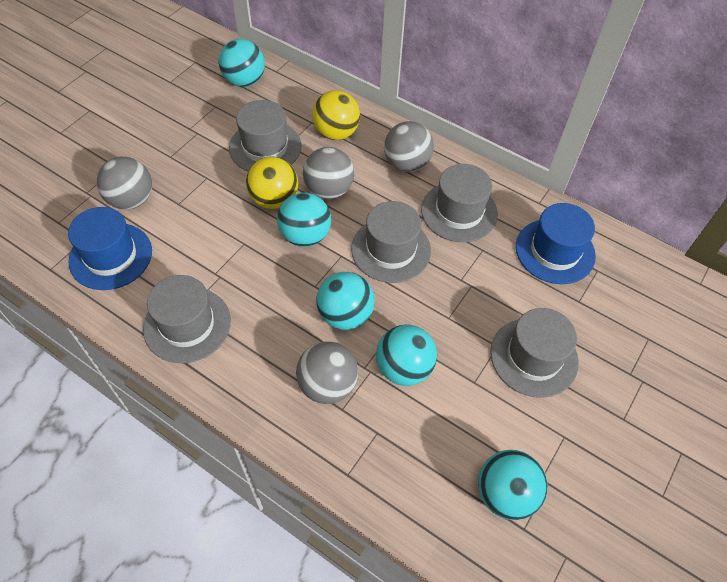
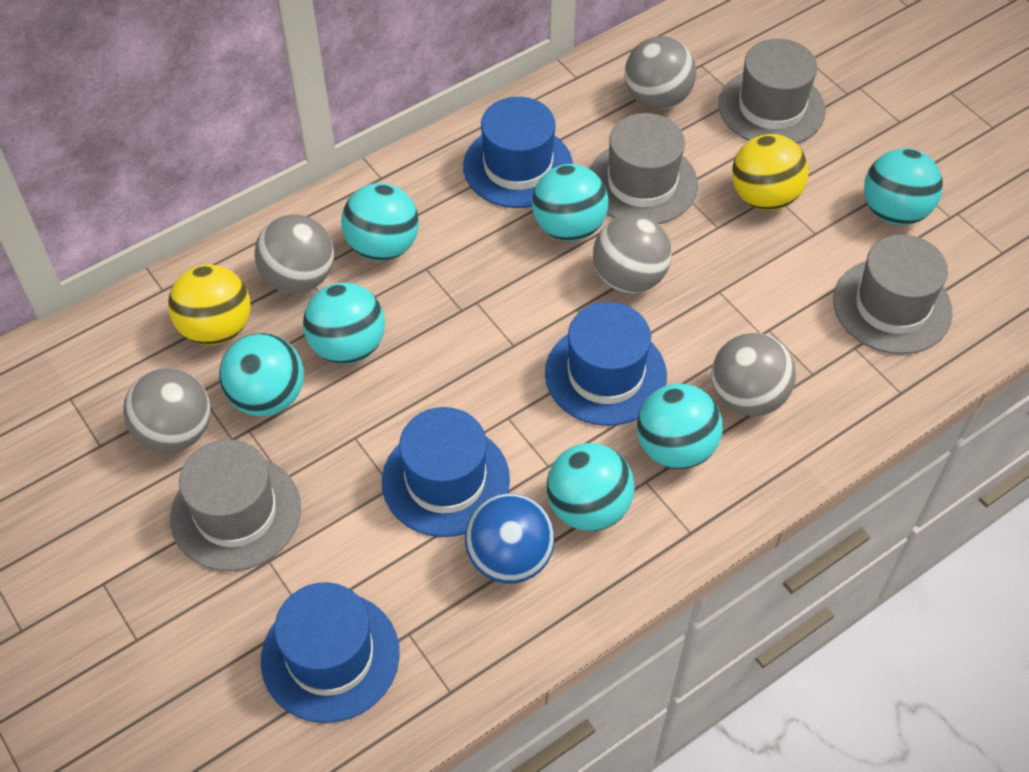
blue ball: 0 -> 1
blue hat: 2 -> 4
grey ball: 4 -> 5
grey hat: 5 -> 4
turquoise ball: 5 -> 7

